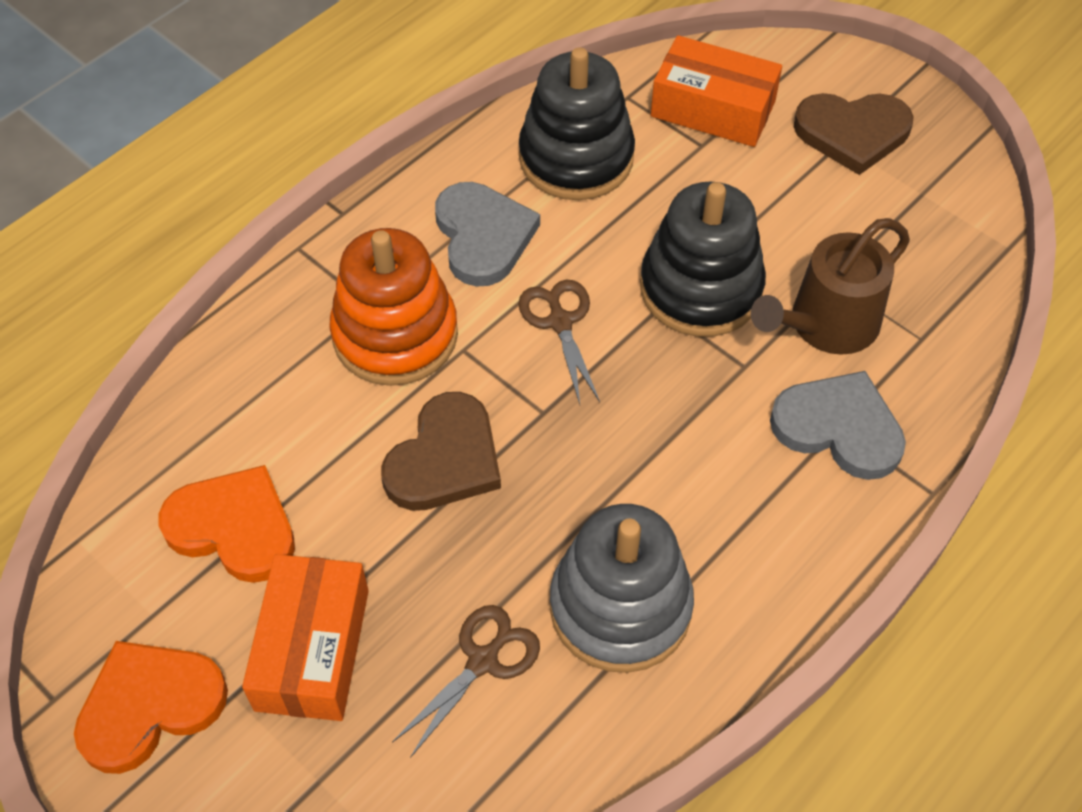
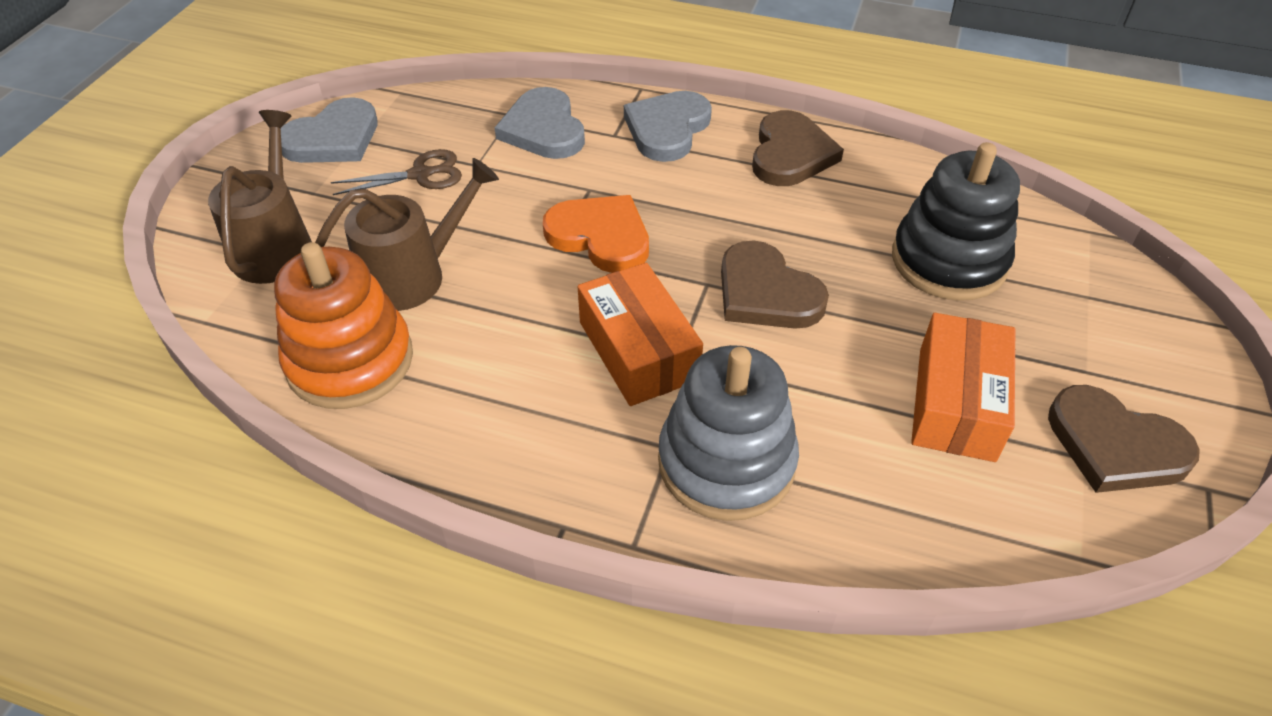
black stacking toy: 2 -> 1
brown heart: 2 -> 3
brown scissors: 2 -> 1
brown watering can: 1 -> 2
grey heart: 2 -> 3
orange heart: 2 -> 1

